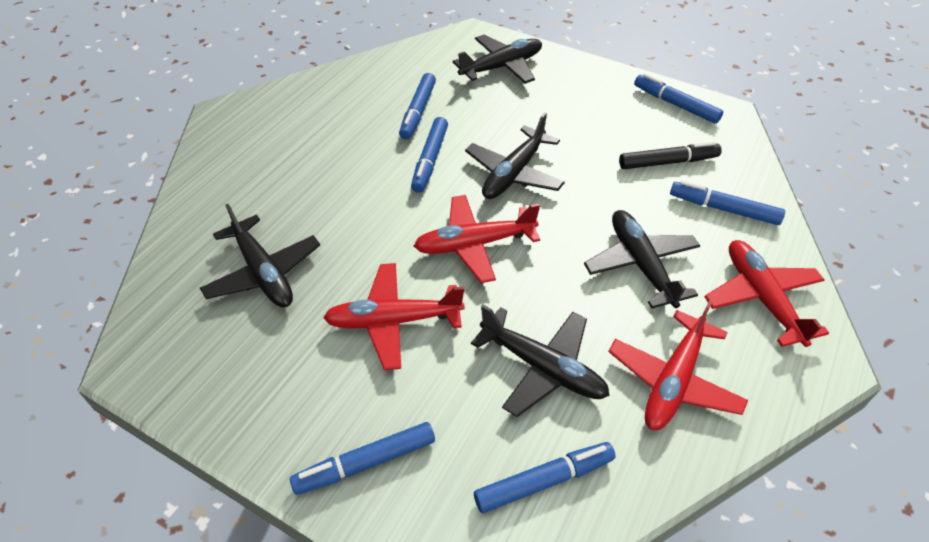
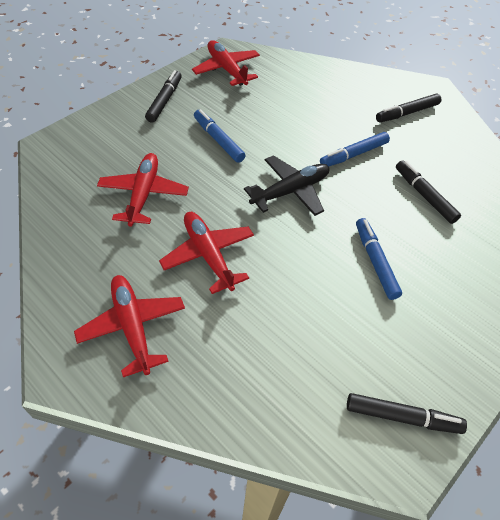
black marker: 1 -> 4
black plane: 5 -> 1
blue marker: 6 -> 3

